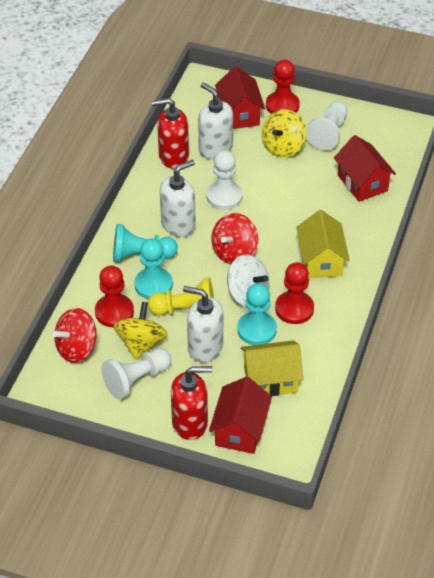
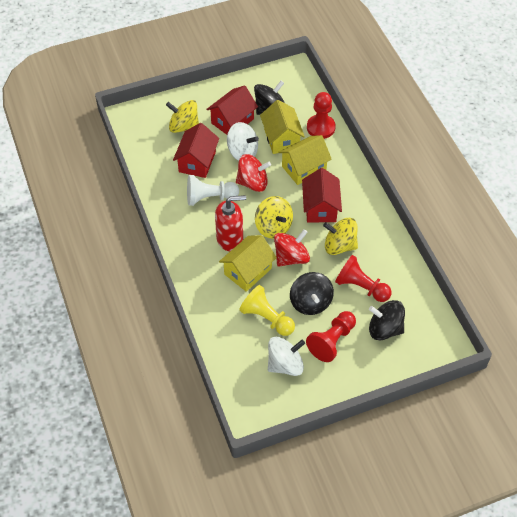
black spinning top: 0 -> 3
red soap dispenser: 2 -> 1
turquoise pawn: 3 -> 0
white pawn: 3 -> 1
white soap dispenser: 3 -> 0
white spinning top: 1 -> 2
yellow house: 2 -> 3
yellow spinning top: 2 -> 3

